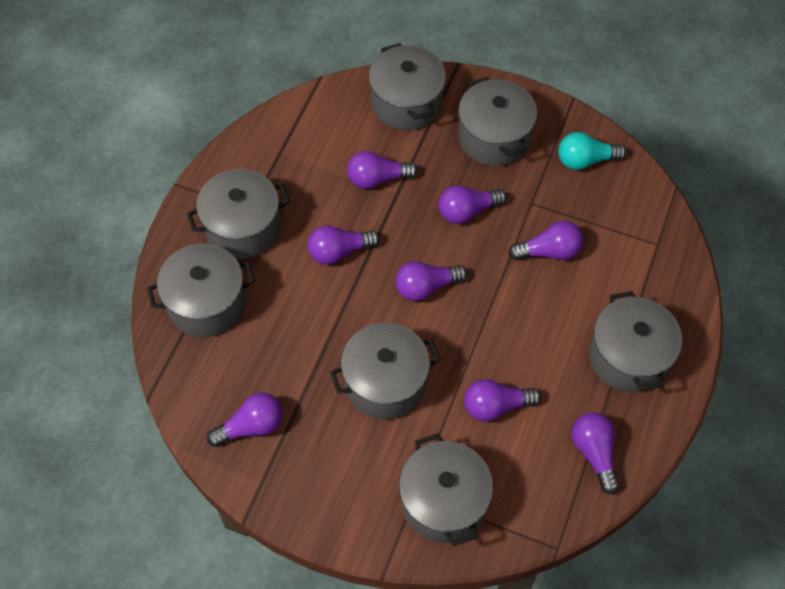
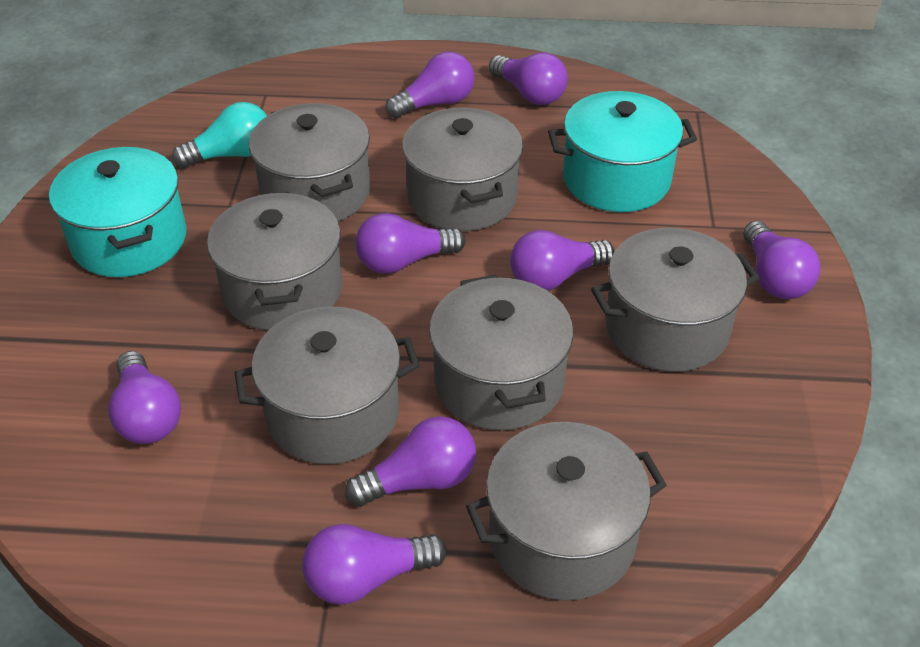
turquoise pot: 0 -> 2

